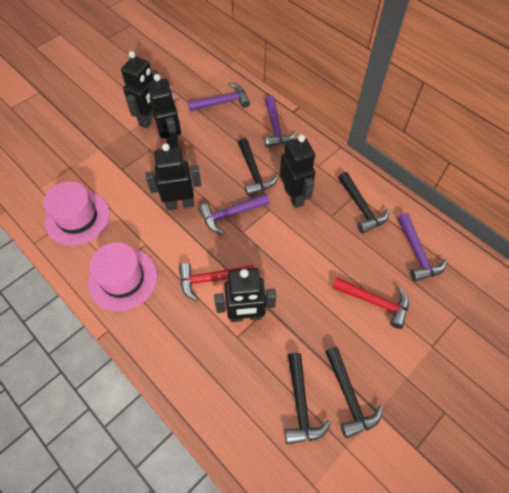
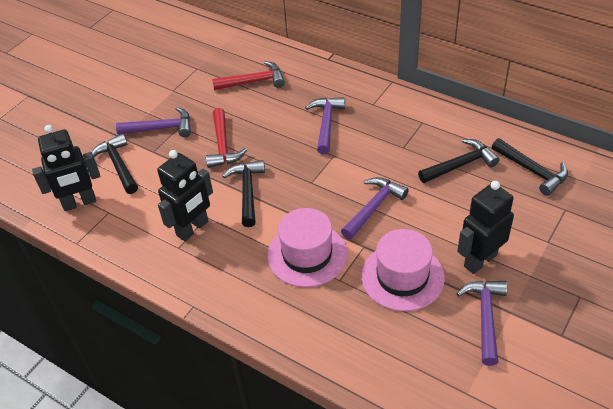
black robot: 5 -> 3

